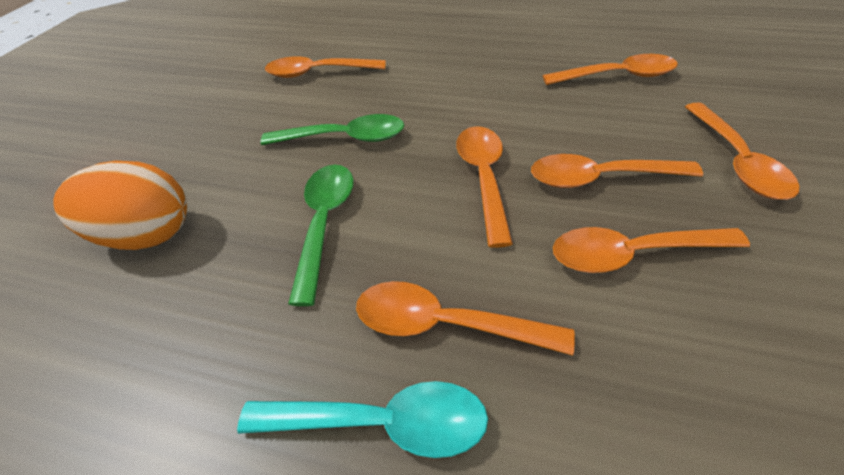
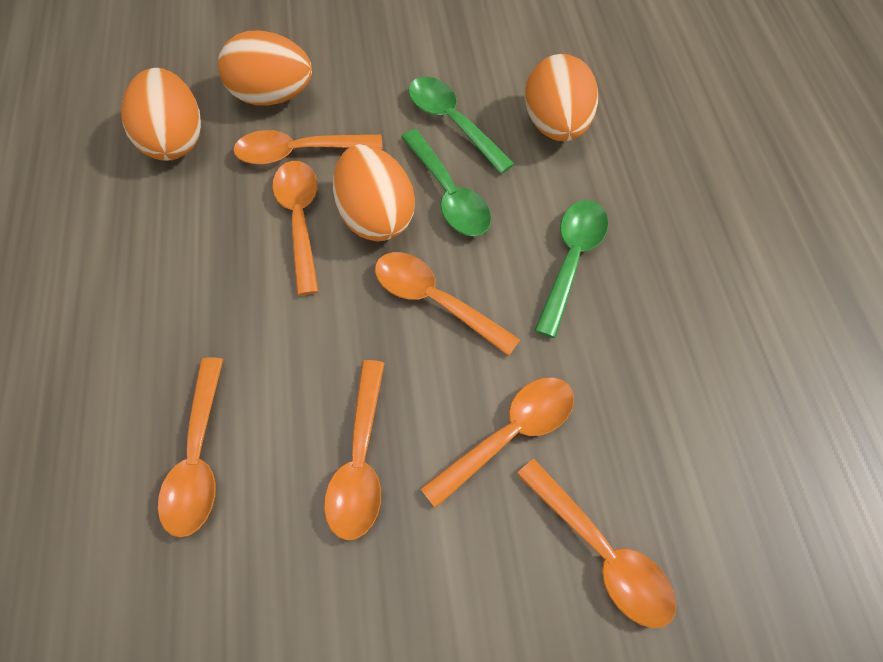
green spoon: 2 -> 3
orange egg: 1 -> 4
turquoise spoon: 1 -> 0

